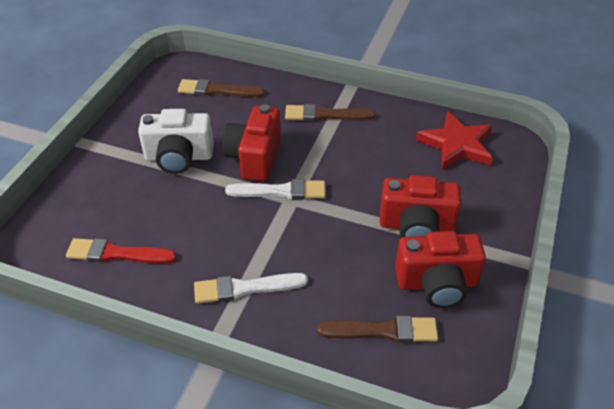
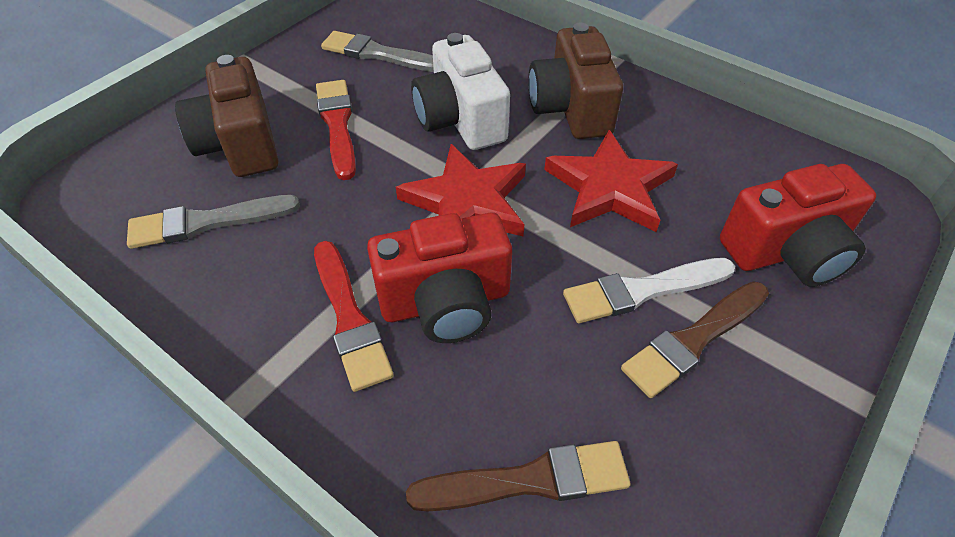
brown brush: 3 -> 2
brown camera: 0 -> 2
grey brush: 0 -> 2
red brush: 1 -> 2
red camera: 3 -> 2
red star: 1 -> 2
white brush: 2 -> 1

